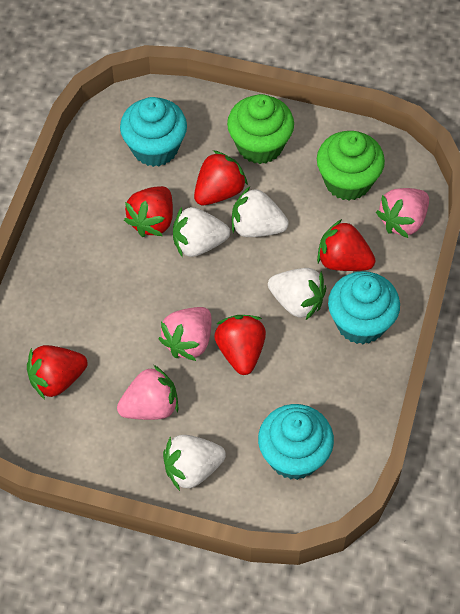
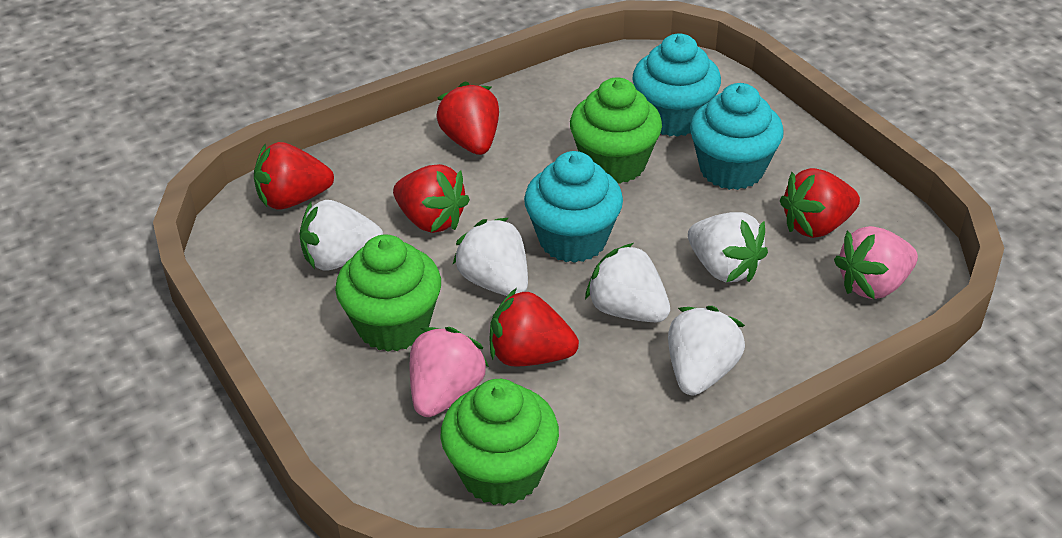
green cupcake: 2 -> 3
pink strawberry: 3 -> 2
white strawberry: 4 -> 5

